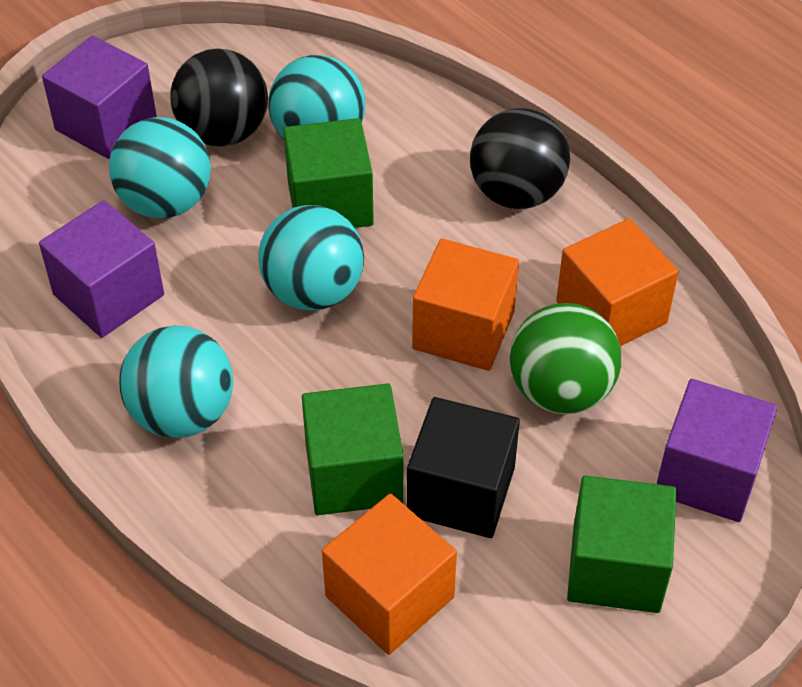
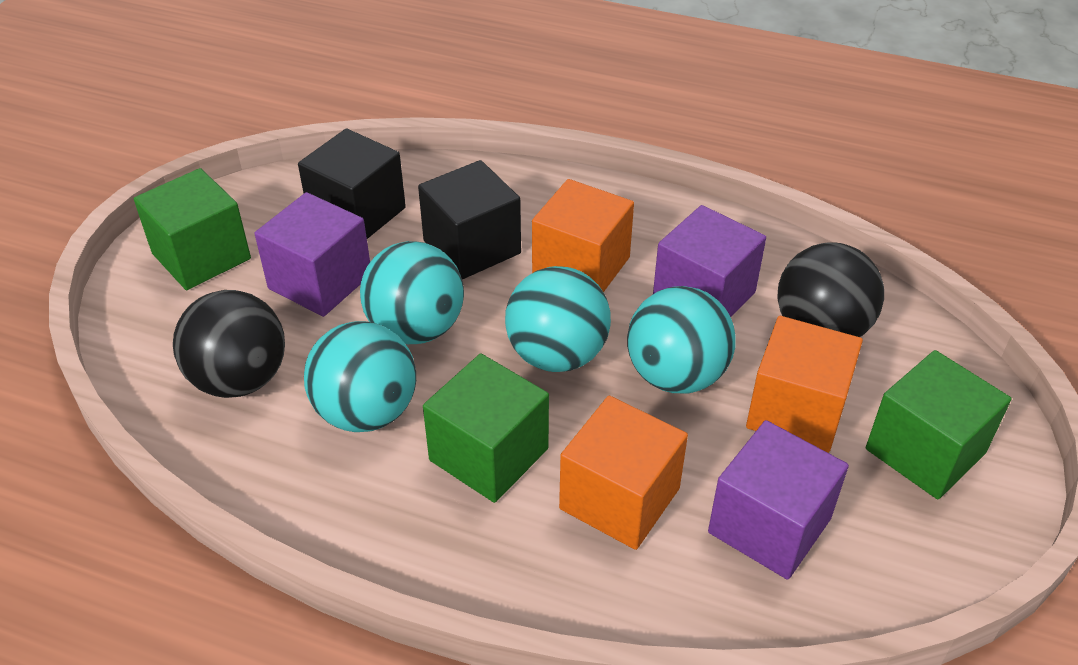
black cube: 1 -> 2
green ball: 1 -> 0

